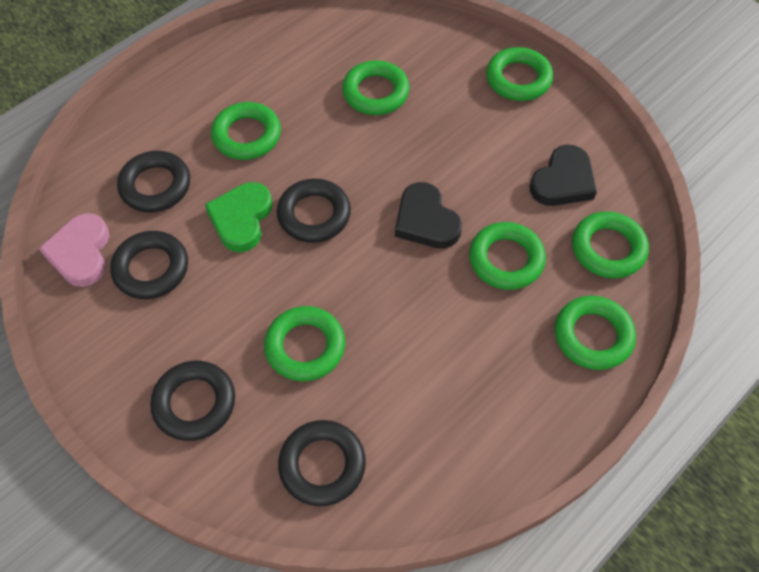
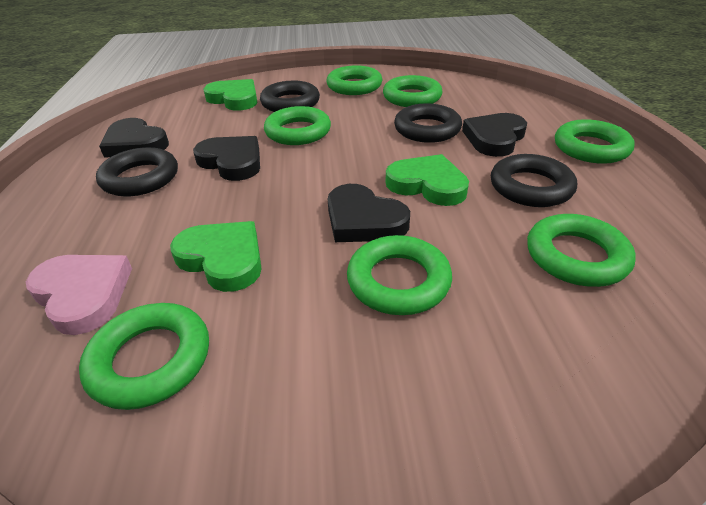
black heart: 2 -> 4
black ring: 5 -> 4
green heart: 1 -> 3

